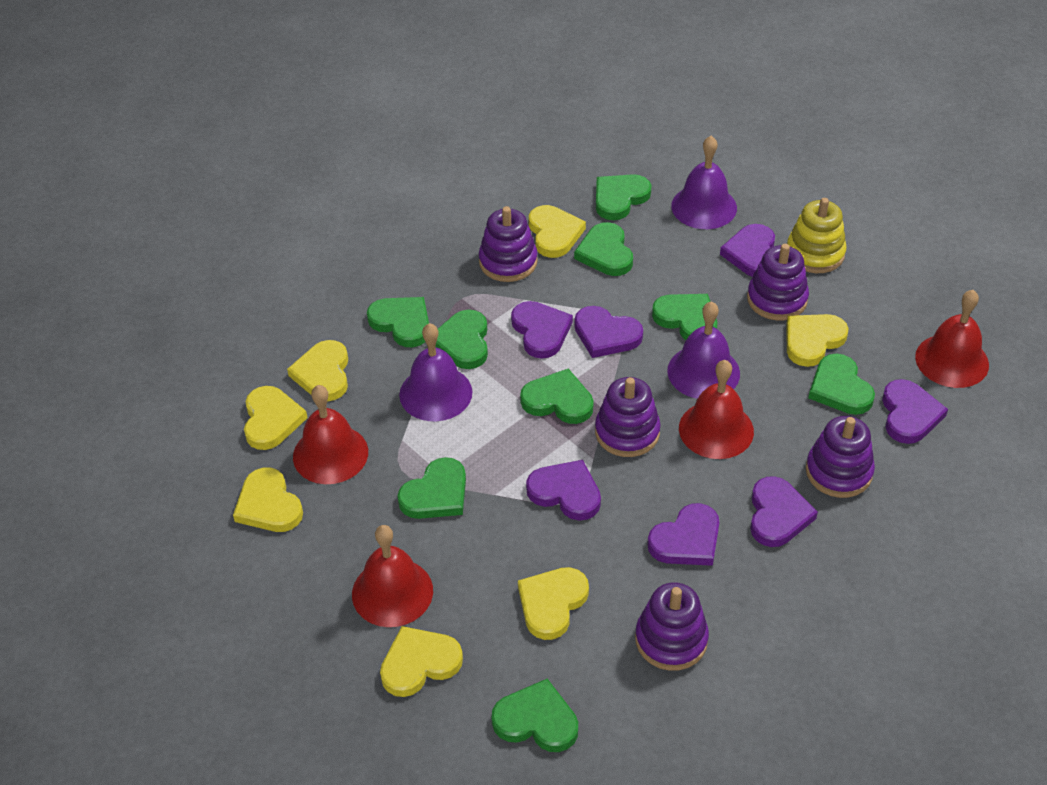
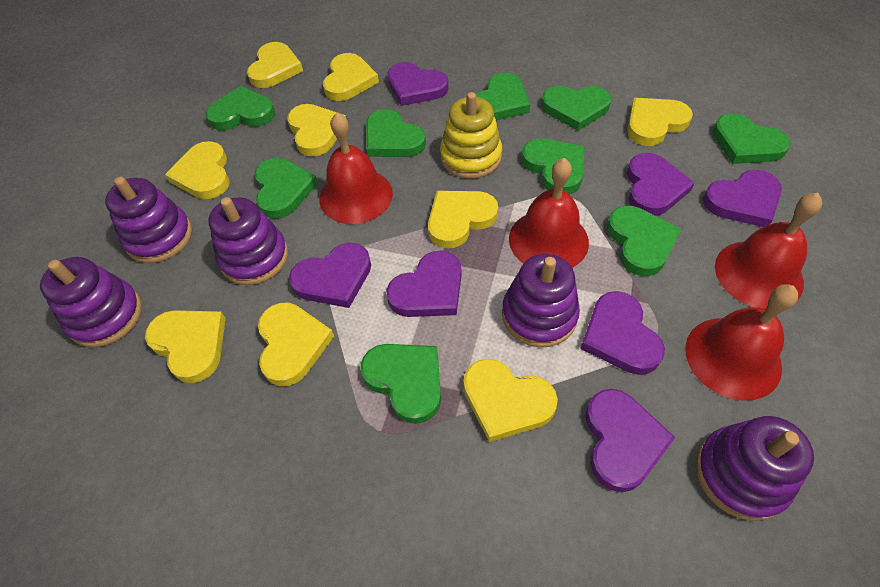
purple bell: 3 -> 0
yellow heart: 7 -> 9

